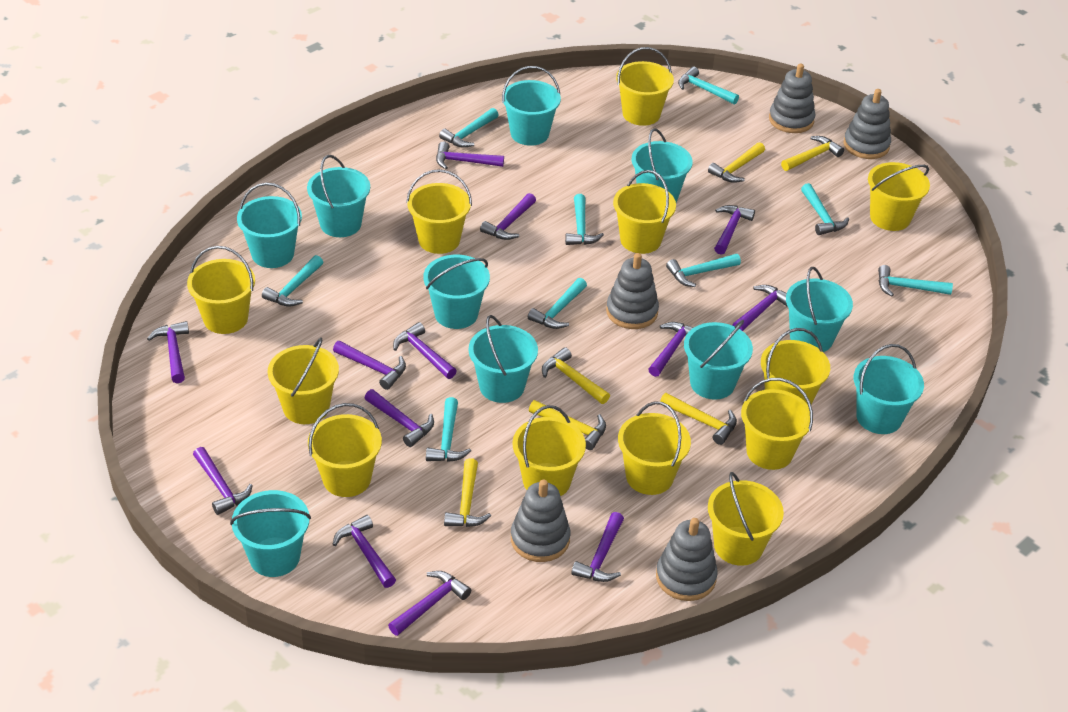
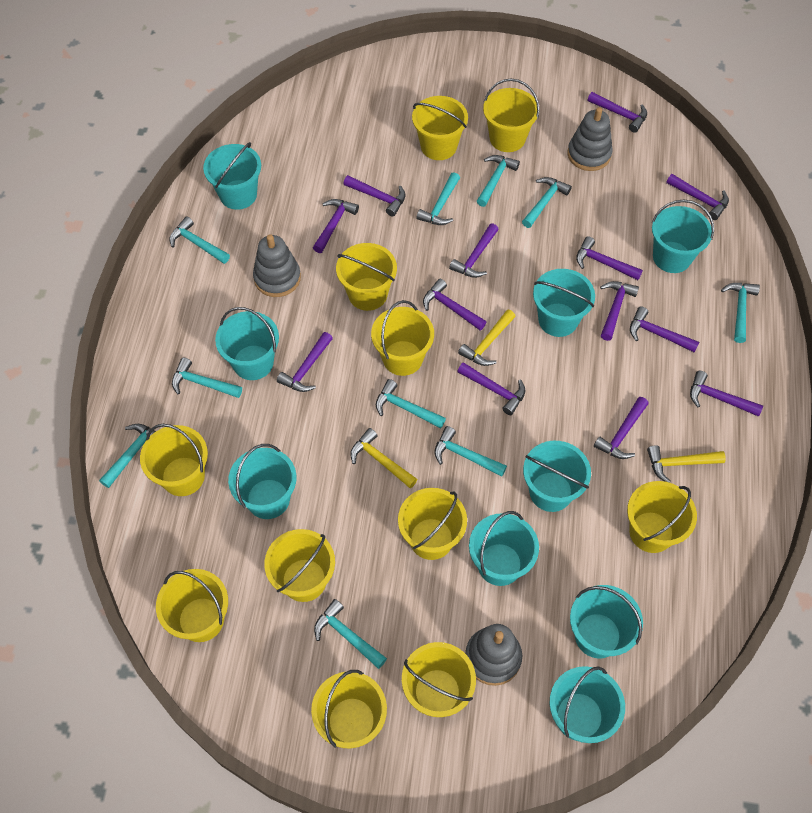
grey stacking toy: 5 -> 3
turquoise bucket: 10 -> 9
turquoise hammer: 9 -> 10
yellow bucket: 12 -> 11
yellow hammer: 6 -> 3

